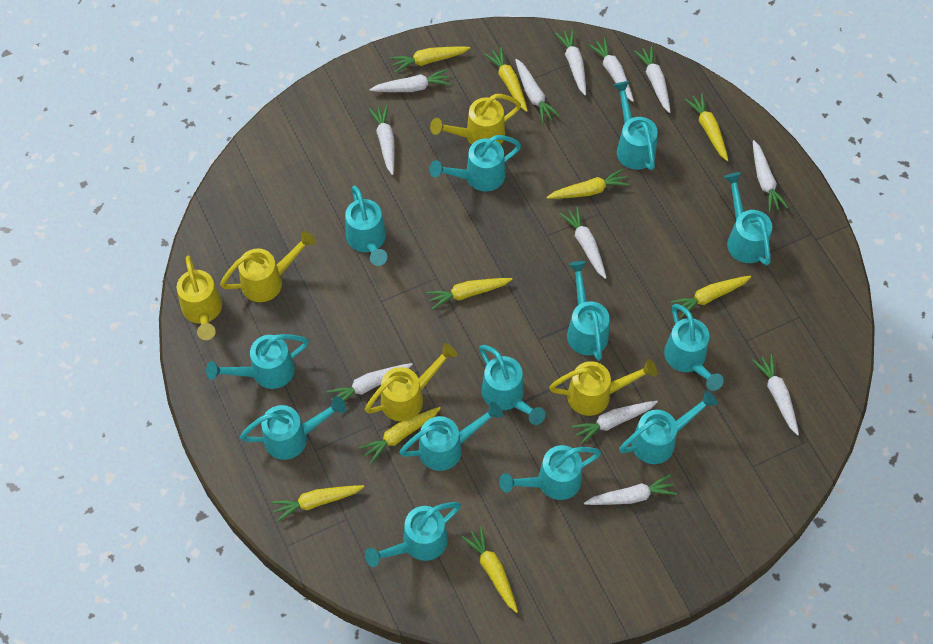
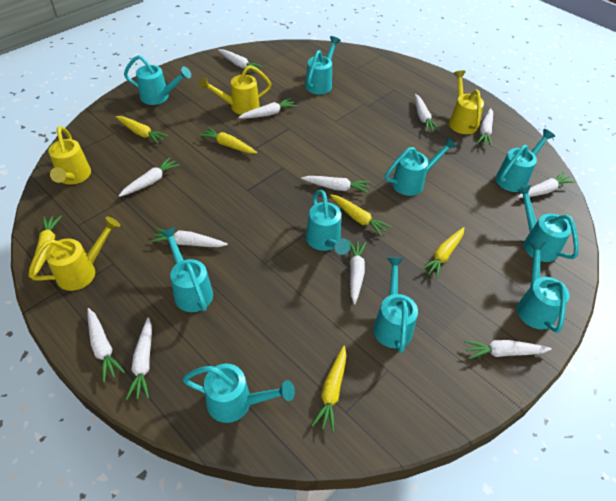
turquoise watering can: 13 -> 10
yellow carrot: 9 -> 6
yellow watering can: 5 -> 4

